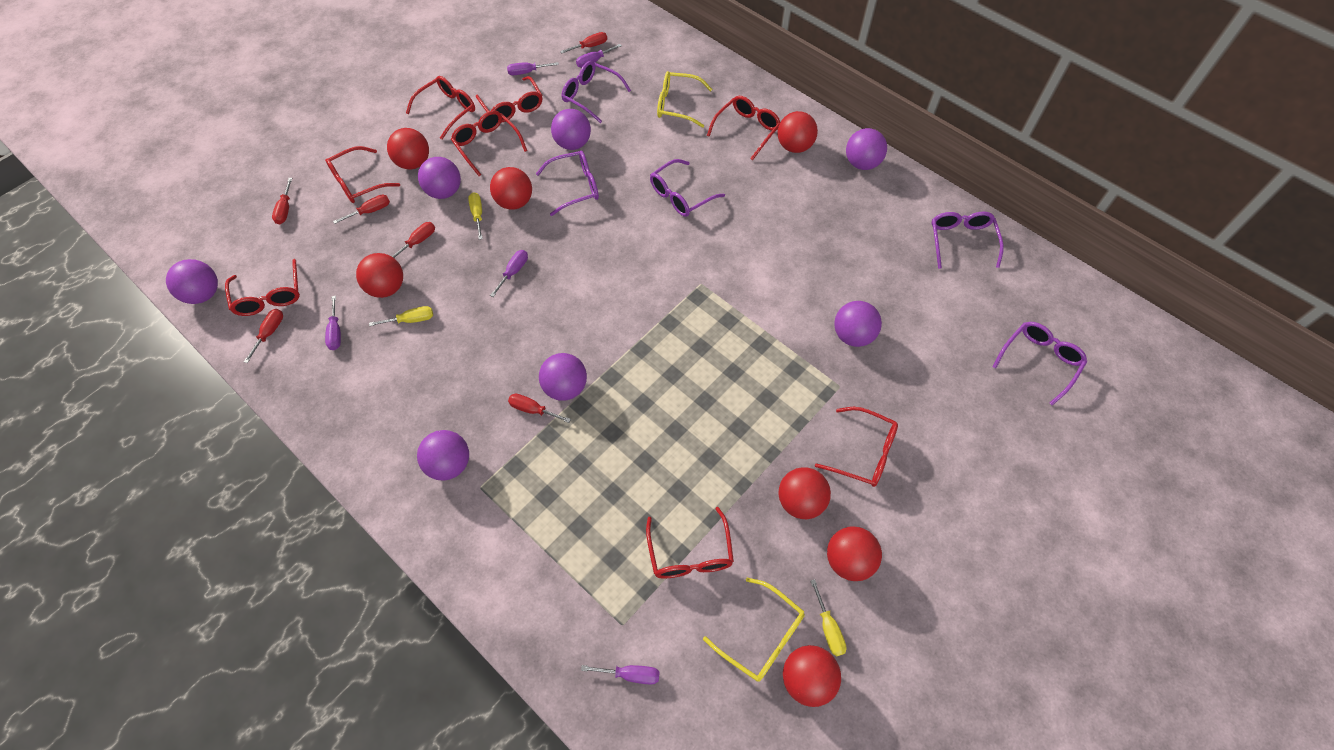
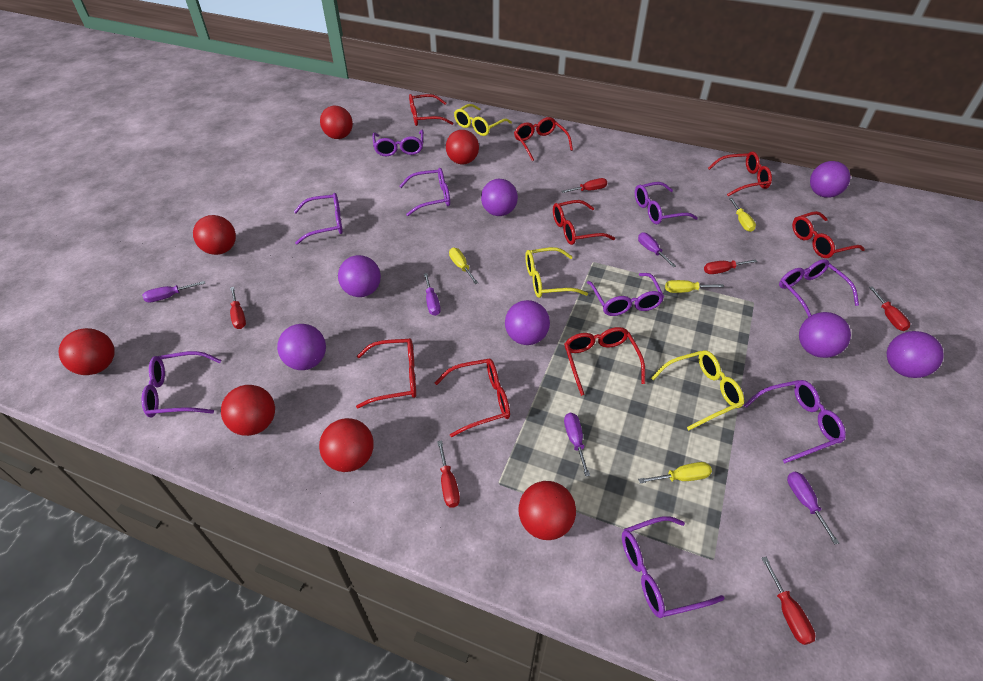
purple glasses: 5 -> 9
yellow glasses: 2 -> 3
yellow screwdriver: 3 -> 4

